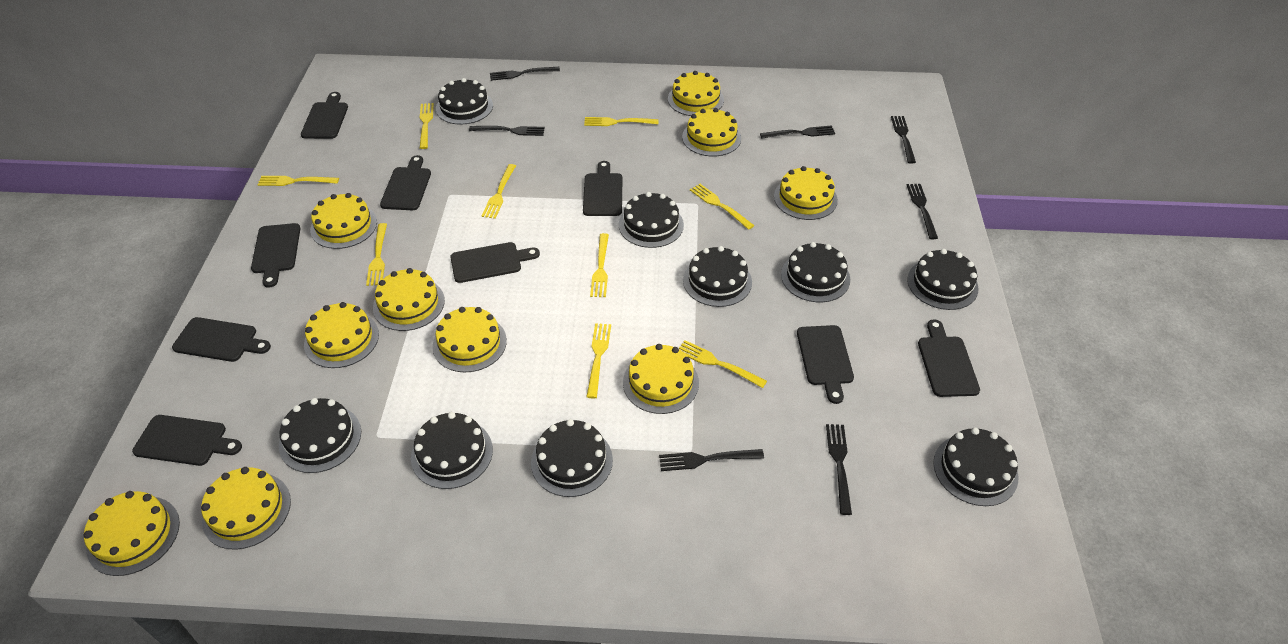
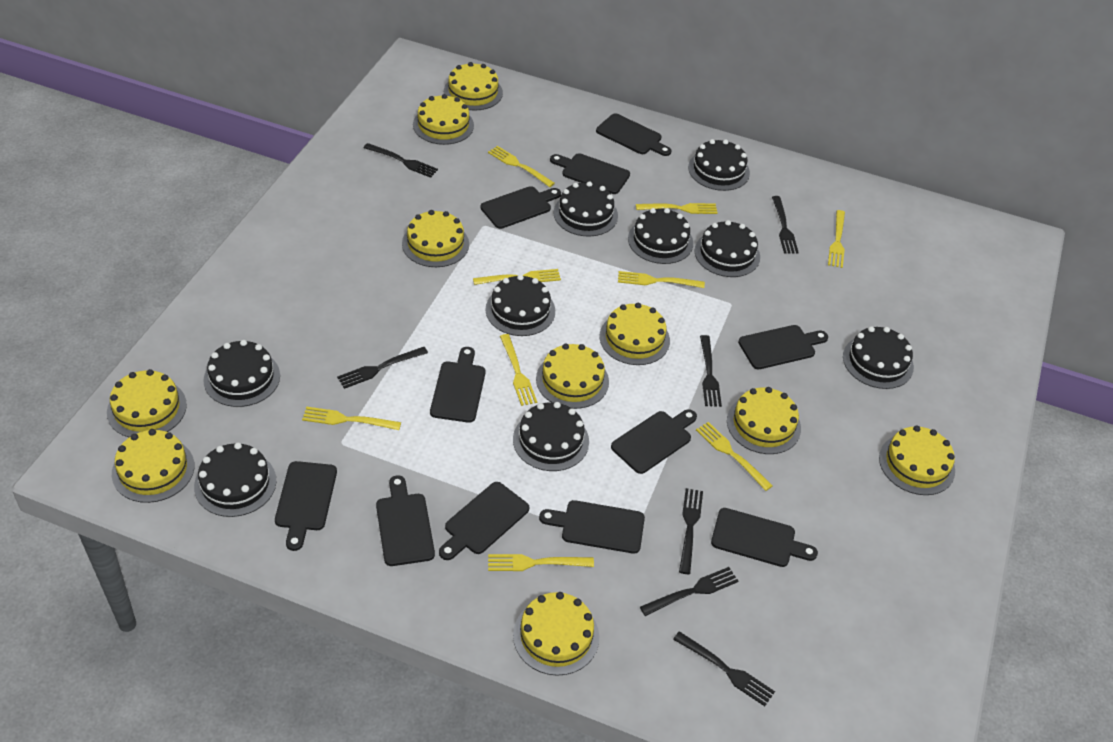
black cutting board: 9 -> 11

